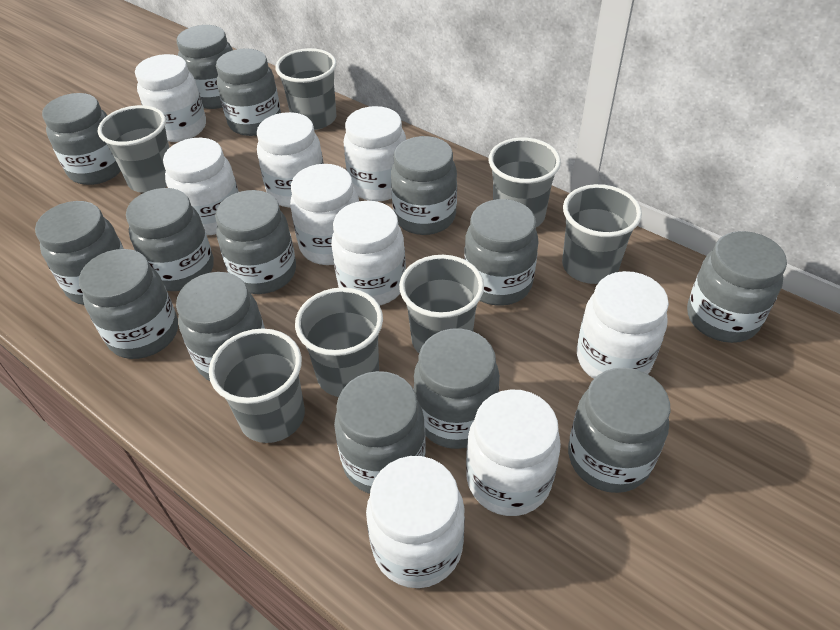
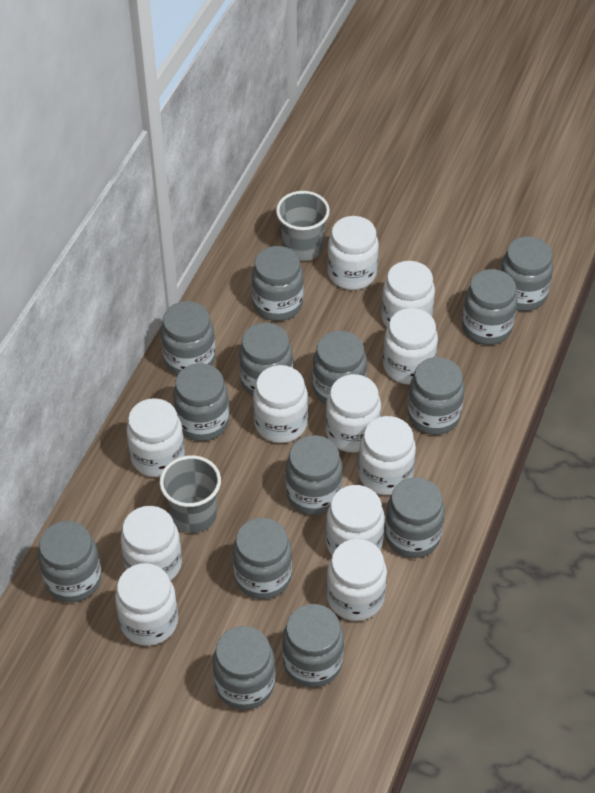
grey cup: 7 -> 2
white jar: 9 -> 11

